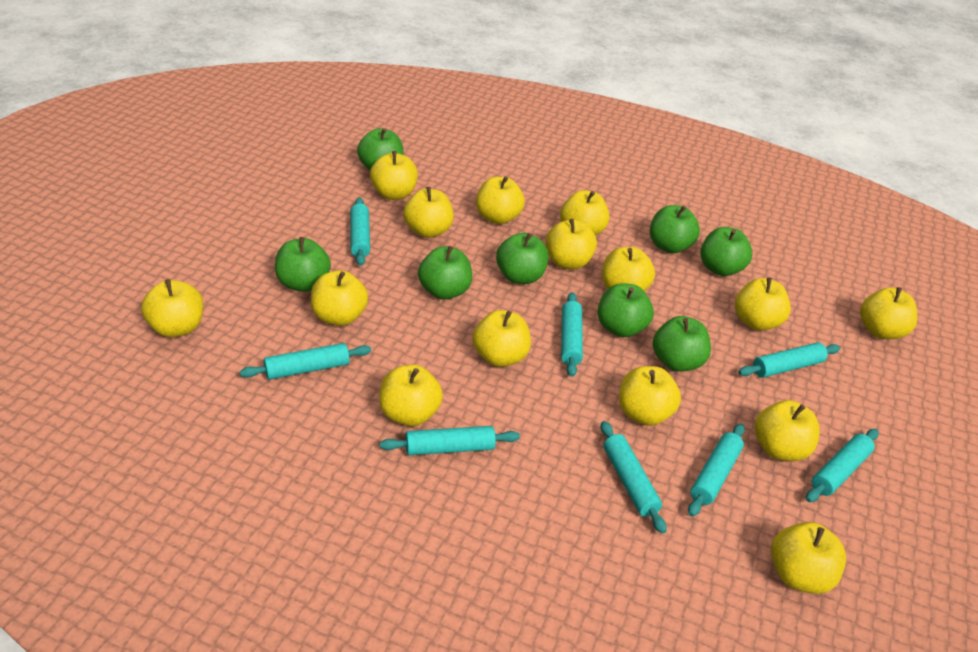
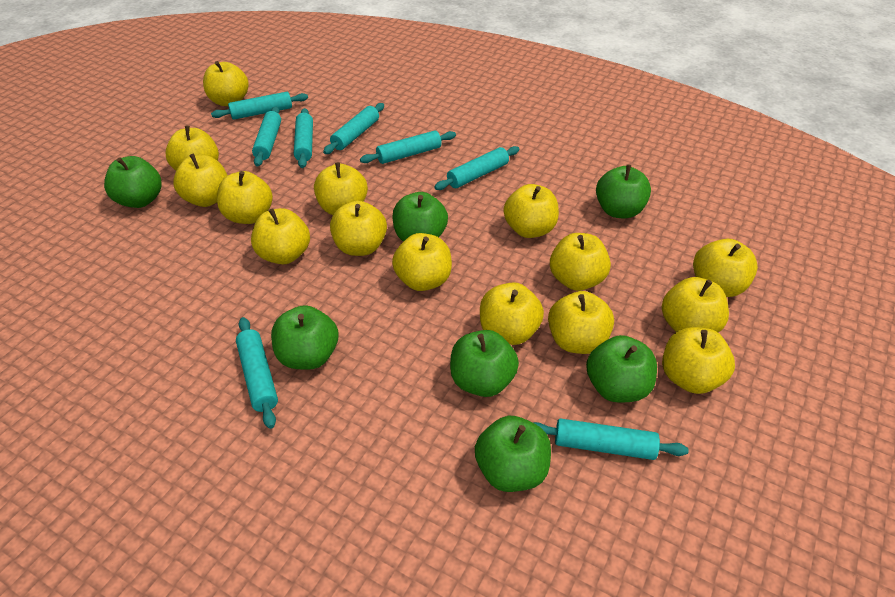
green apple: 8 -> 7

